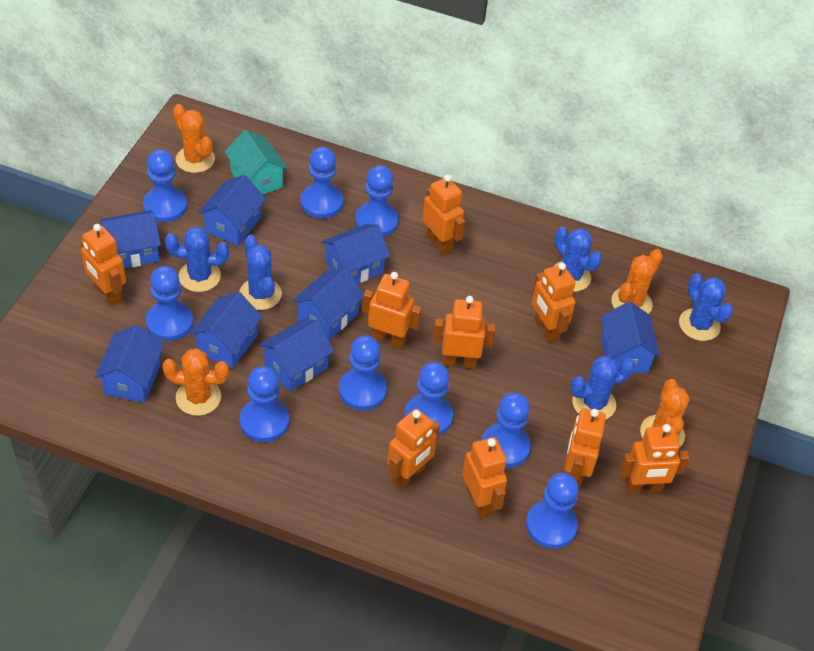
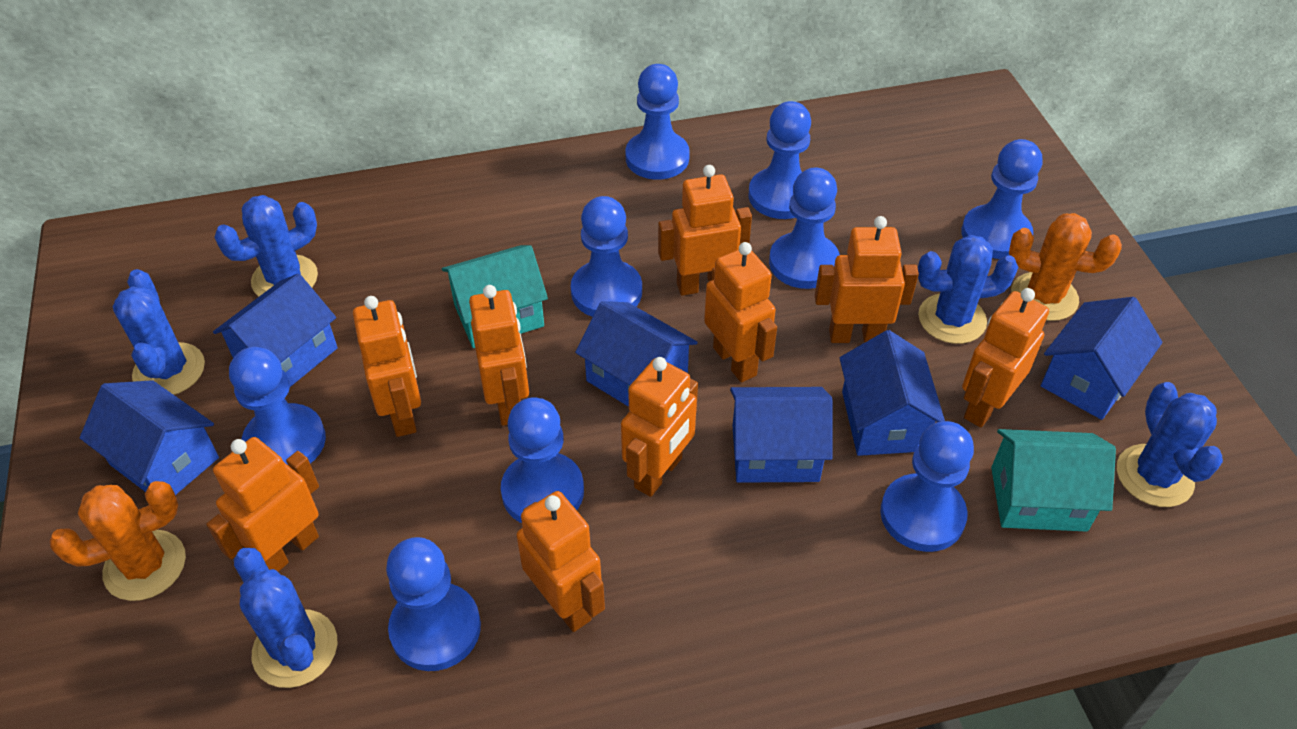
blue house: 8 -> 6
orange cactus: 4 -> 2
turquoise house: 1 -> 2

